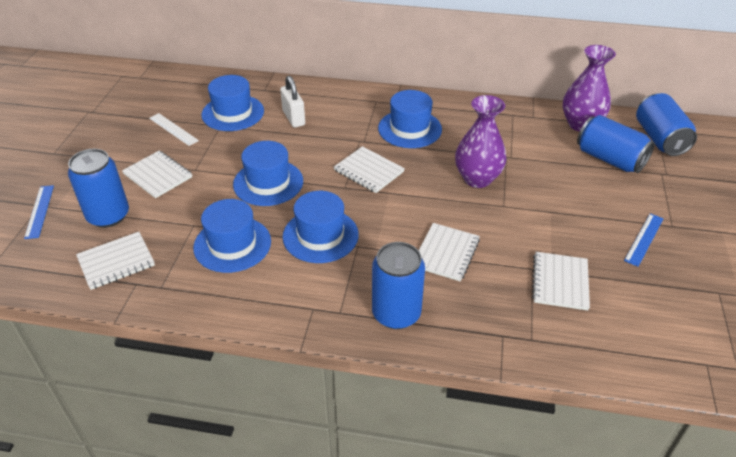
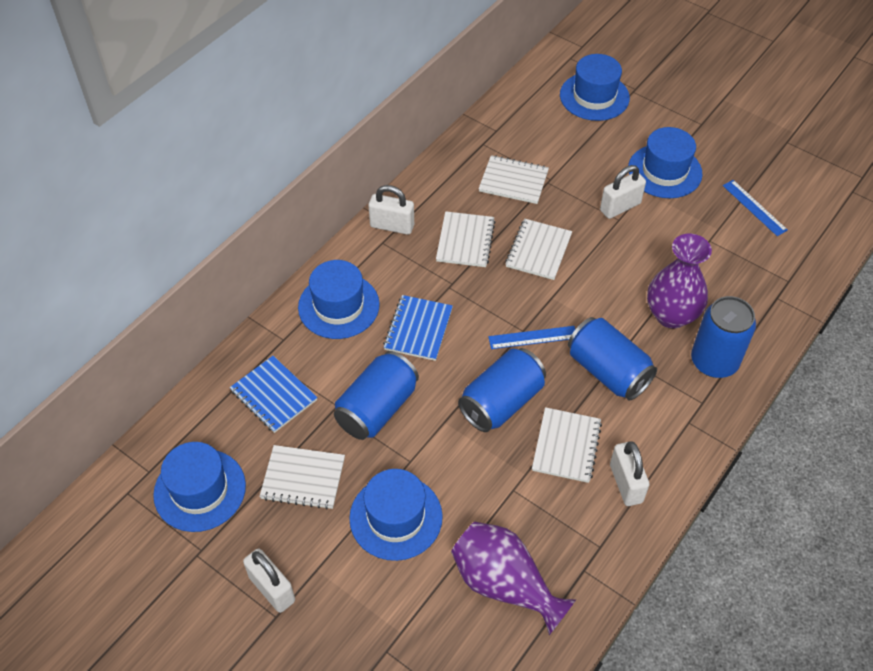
blue notebook: 0 -> 2
white padlock: 1 -> 4
white ruler: 1 -> 0

